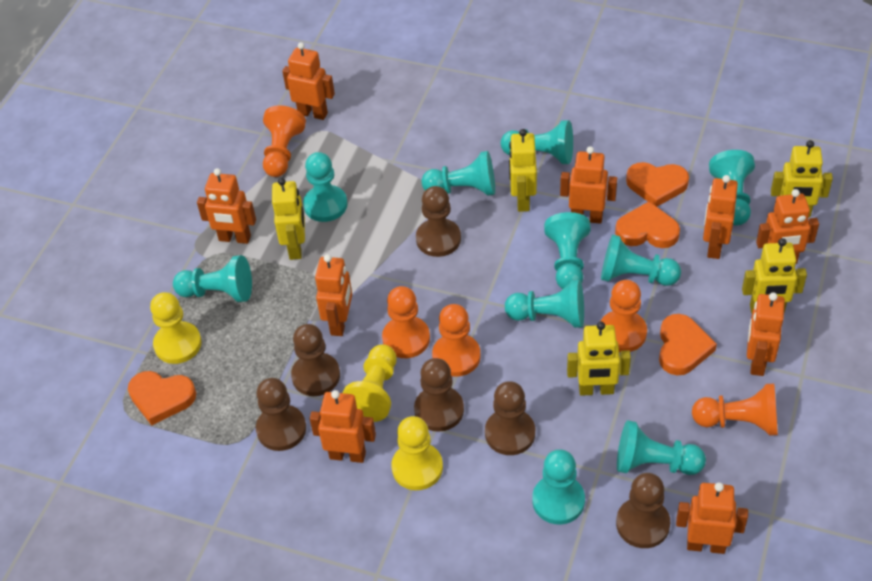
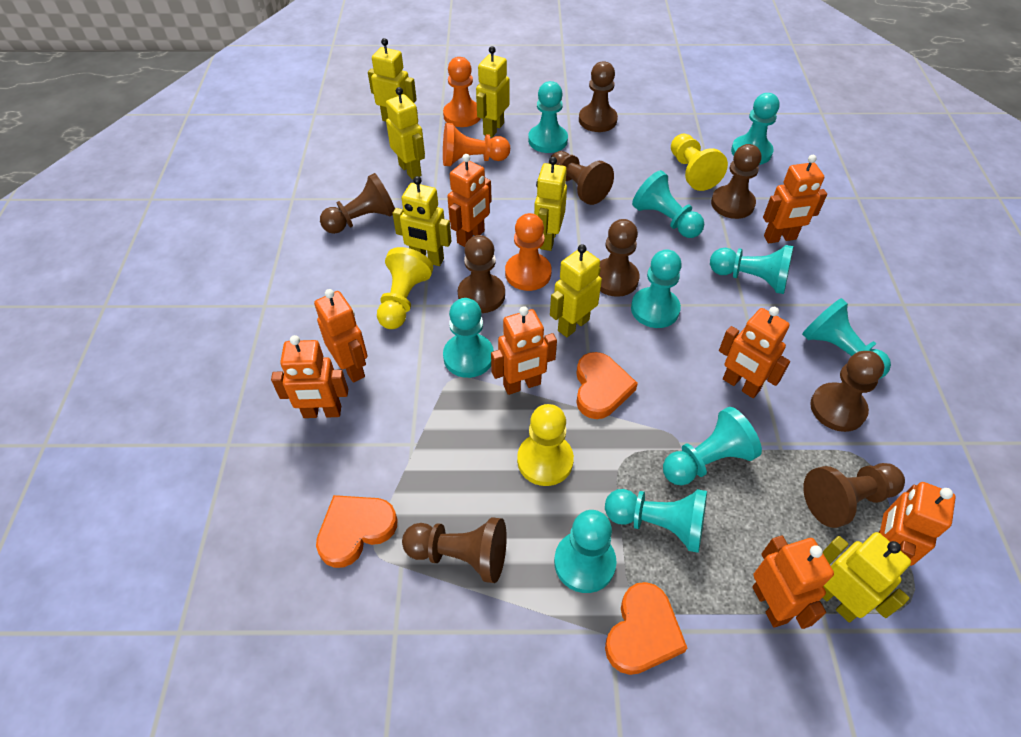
brown pawn: 6 -> 9
orange heart: 4 -> 3
orange pawn: 5 -> 3
orange robot: 9 -> 8
yellow robot: 5 -> 7

